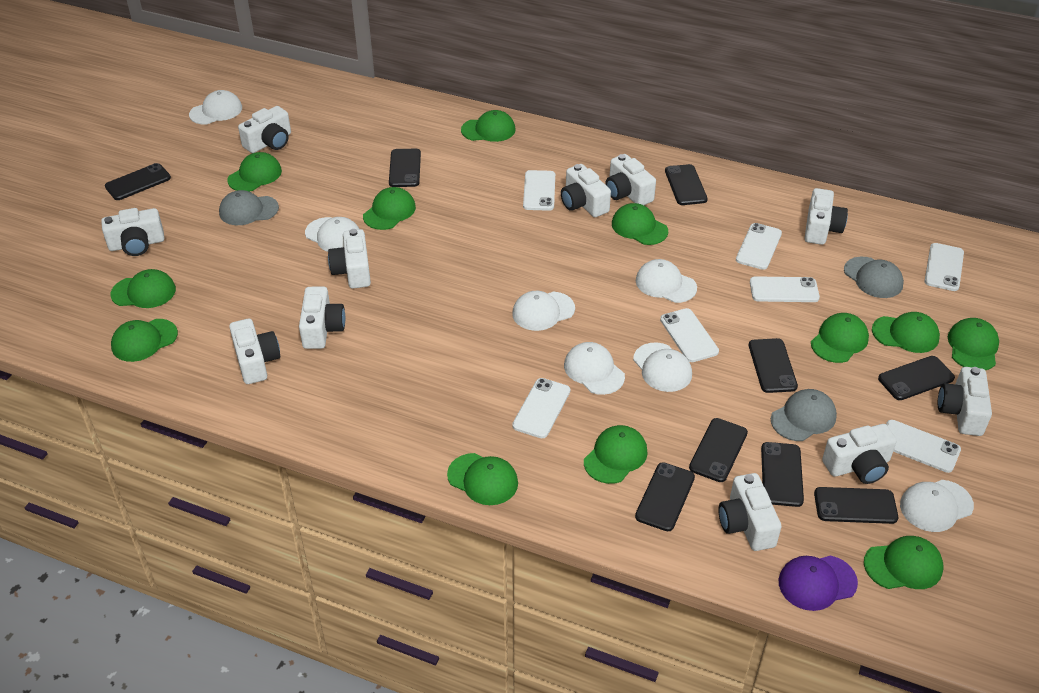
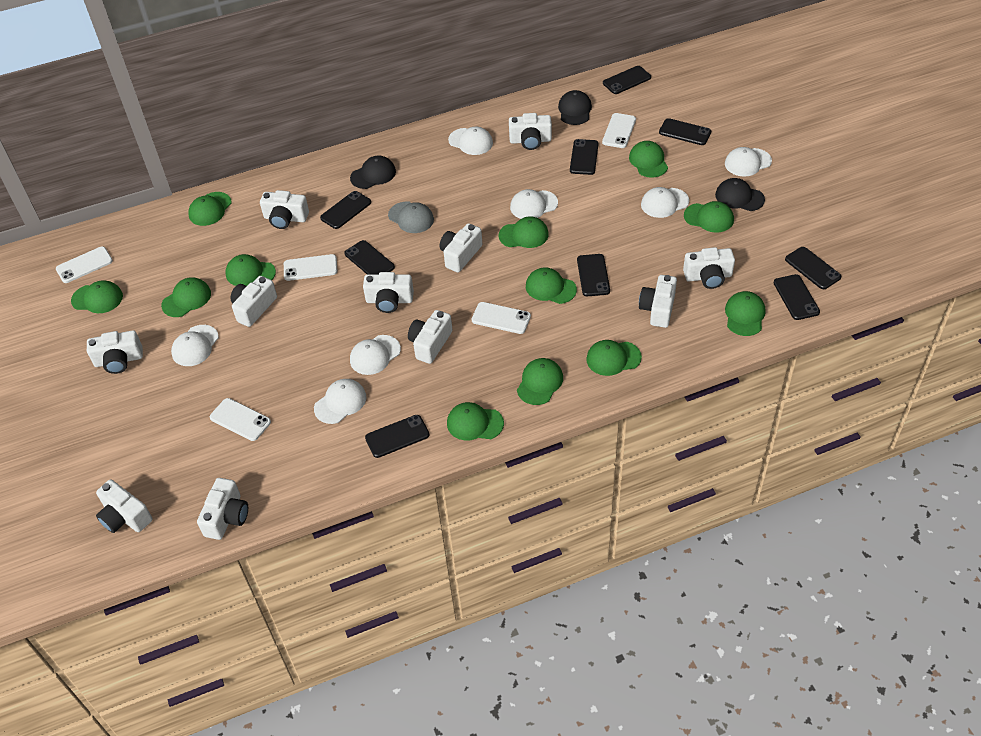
black cap: 0 -> 3
grey cap: 3 -> 1
purple cap: 1 -> 0
white phone: 7 -> 5

